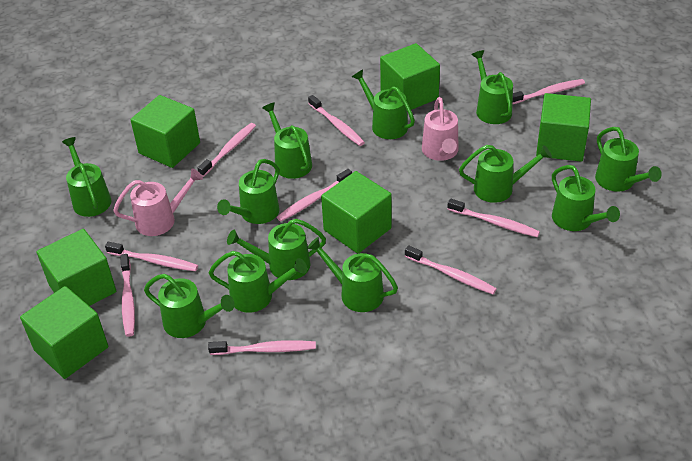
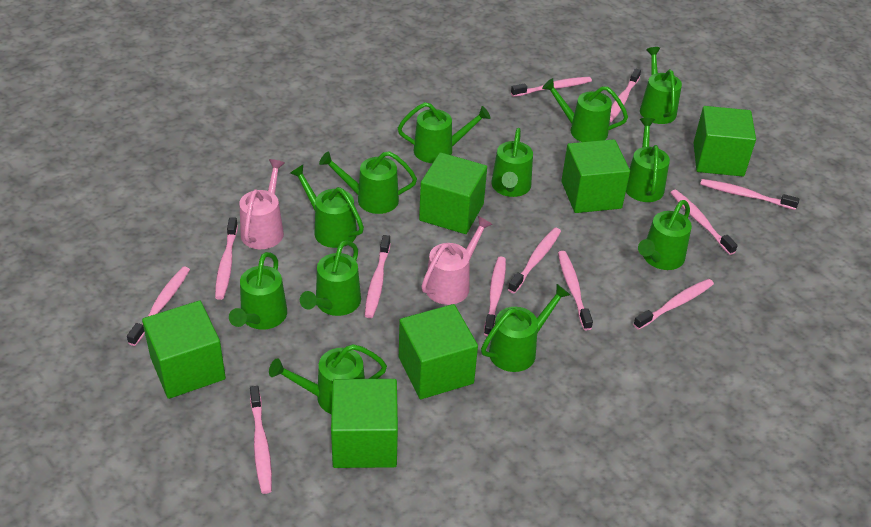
pink toothbrush: 9 -> 12

